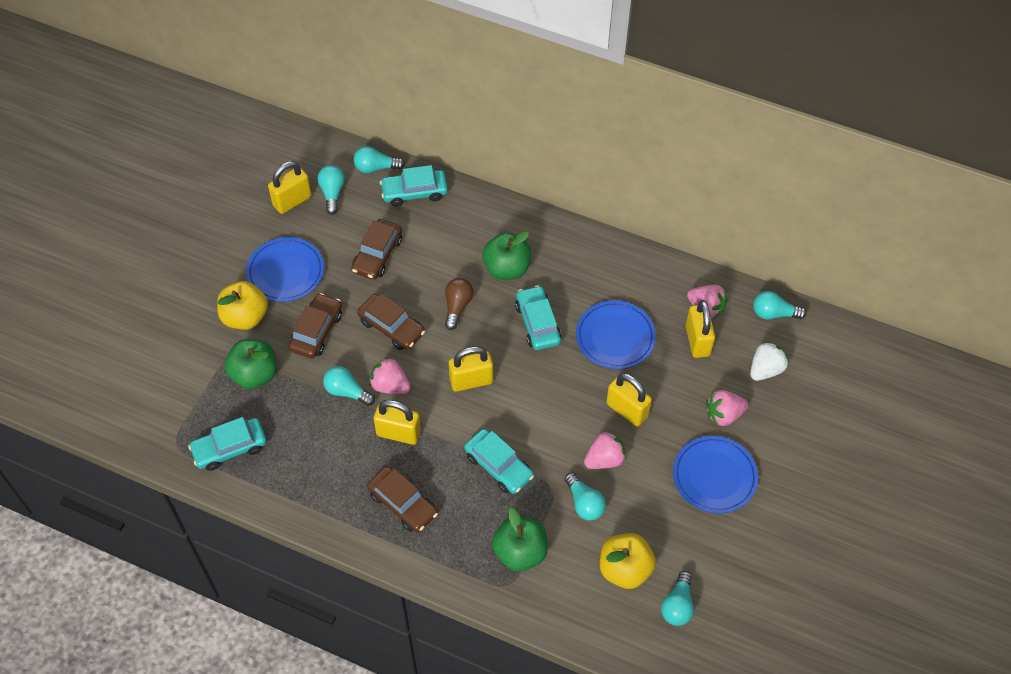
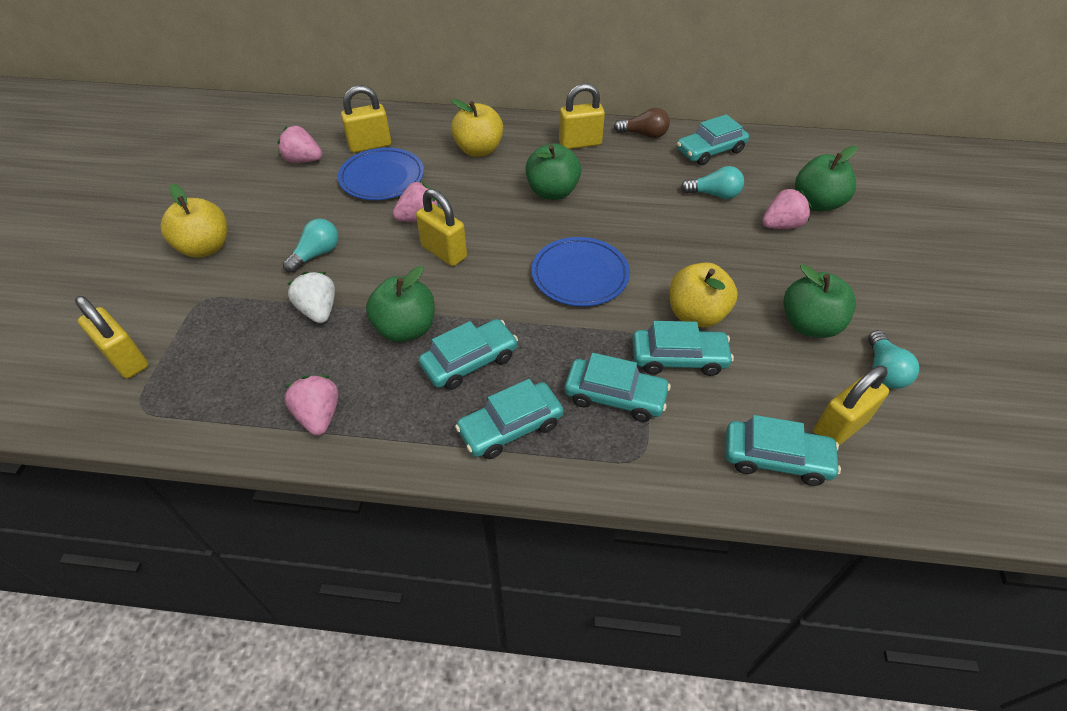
blue plate: 3 -> 2
brown car: 4 -> 0
green apple: 3 -> 4
turquoise car: 4 -> 6
turquoise light bulb: 6 -> 3
yellow apple: 2 -> 3

